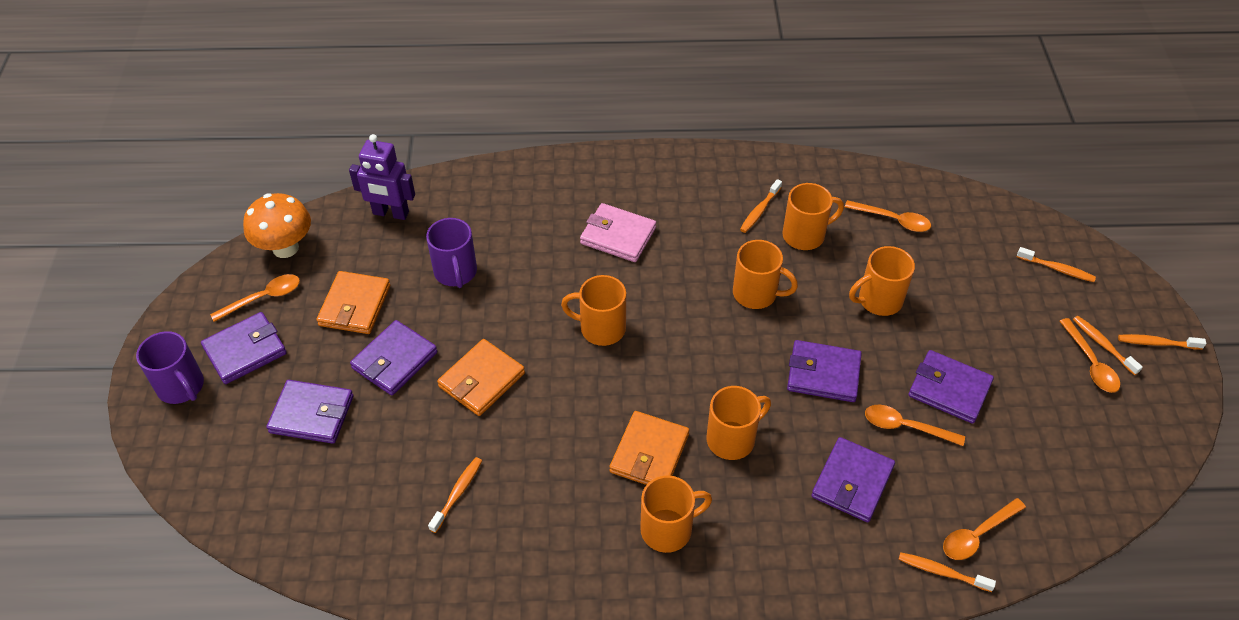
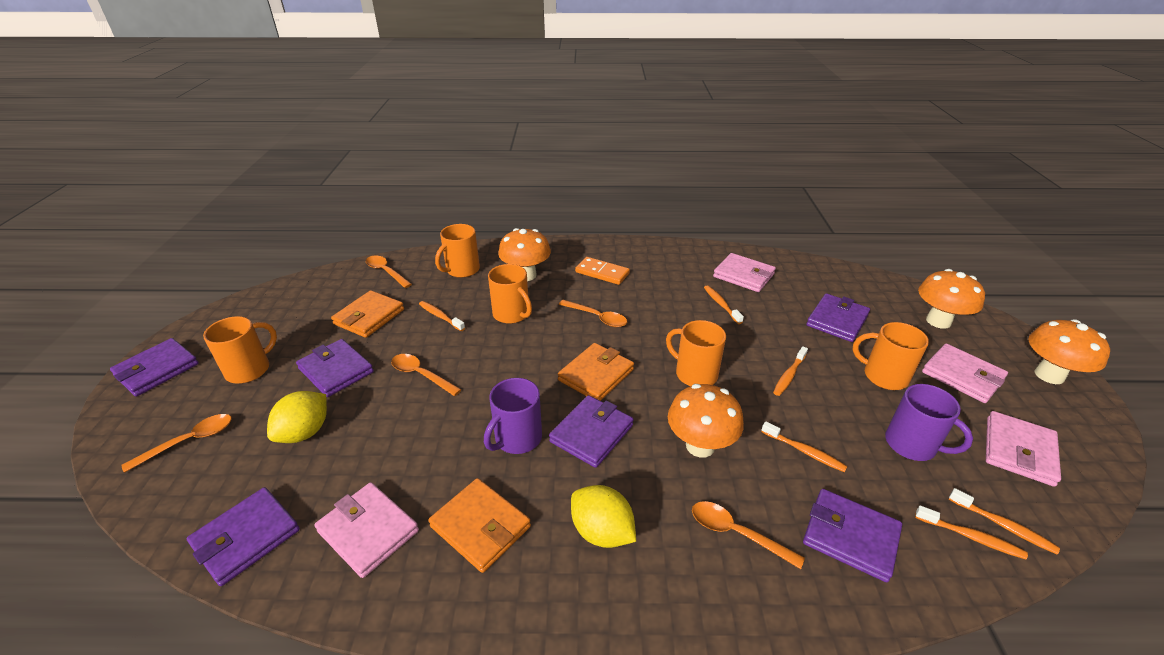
orange domino: 0 -> 1
orange mug: 6 -> 5
orange mushroom: 1 -> 4
pink wallet: 1 -> 4
purple robot: 1 -> 0
yellow lemon: 0 -> 2

